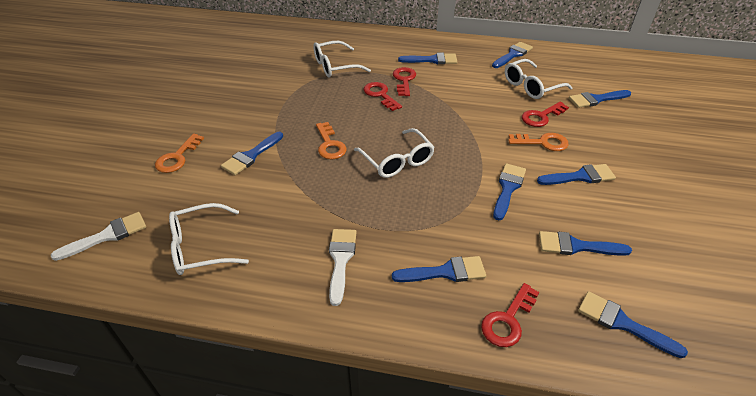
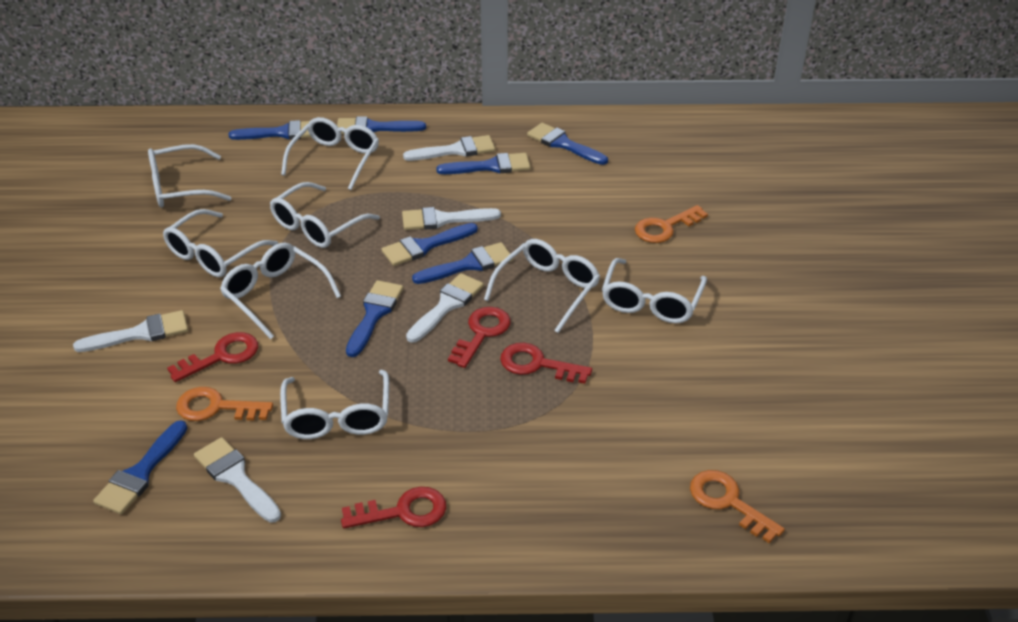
blue brush: 9 -> 8
white brush: 2 -> 5
white glasses: 4 -> 8

